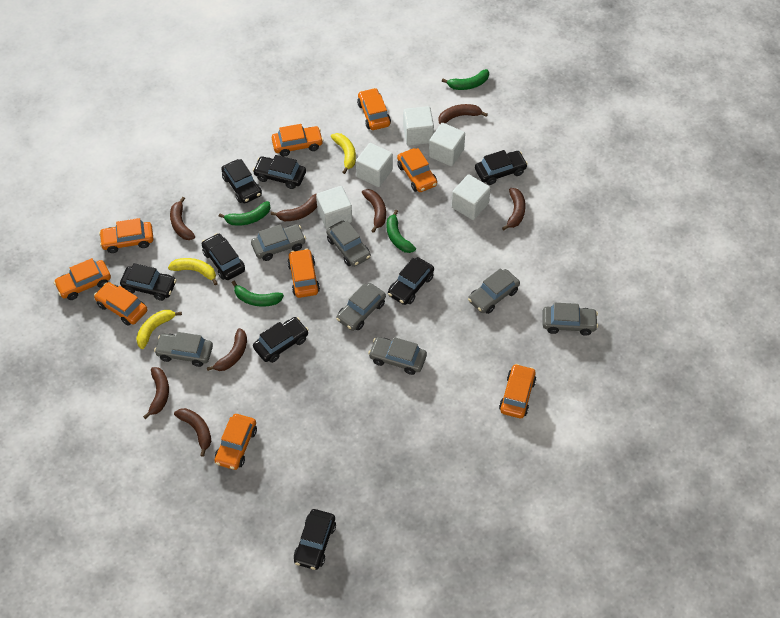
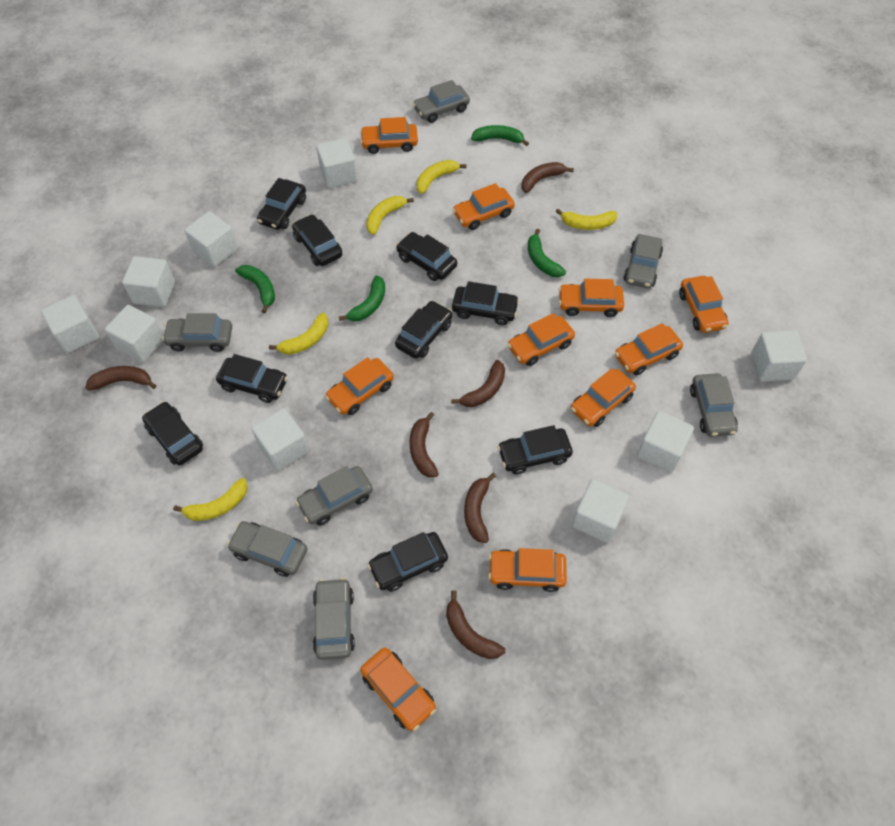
black car: 8 -> 9
brown banana: 8 -> 6
orange car: 9 -> 10
white cube: 5 -> 9
yellow banana: 3 -> 5

